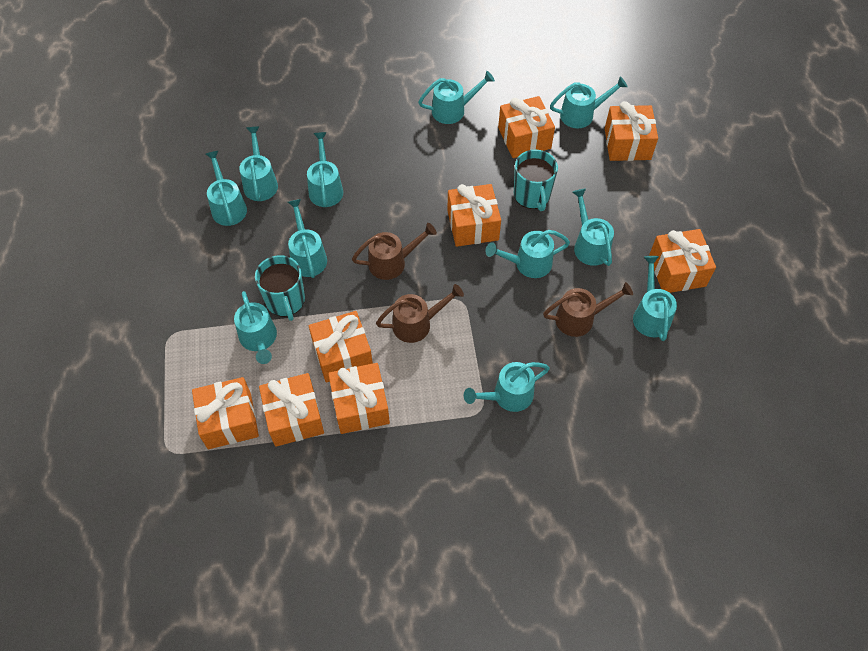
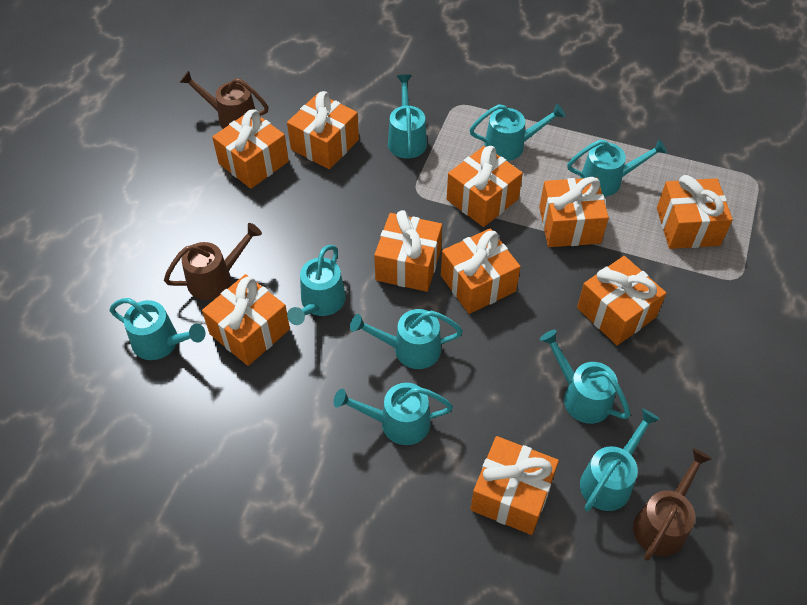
orange gift: 8 -> 10
turquoise mug: 2 -> 0
turquoise watering can: 11 -> 9

